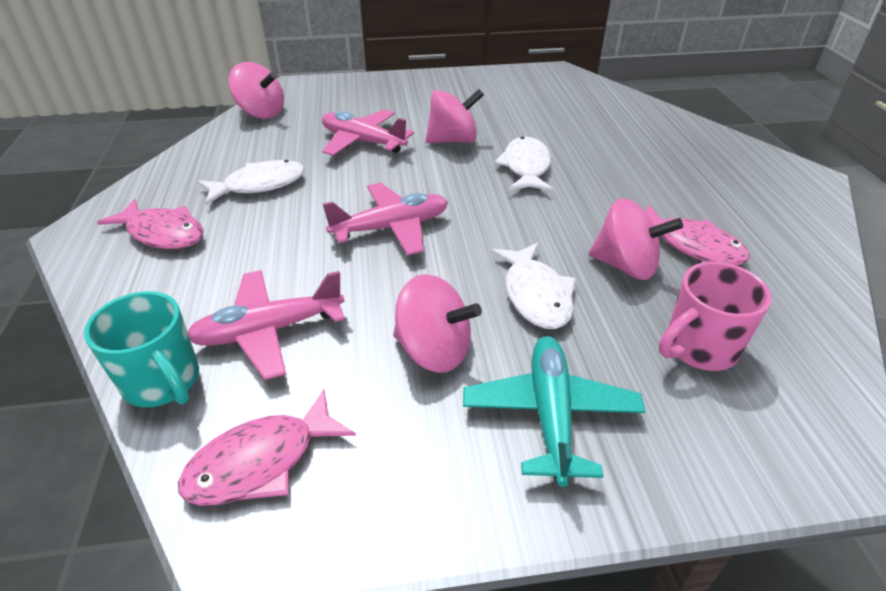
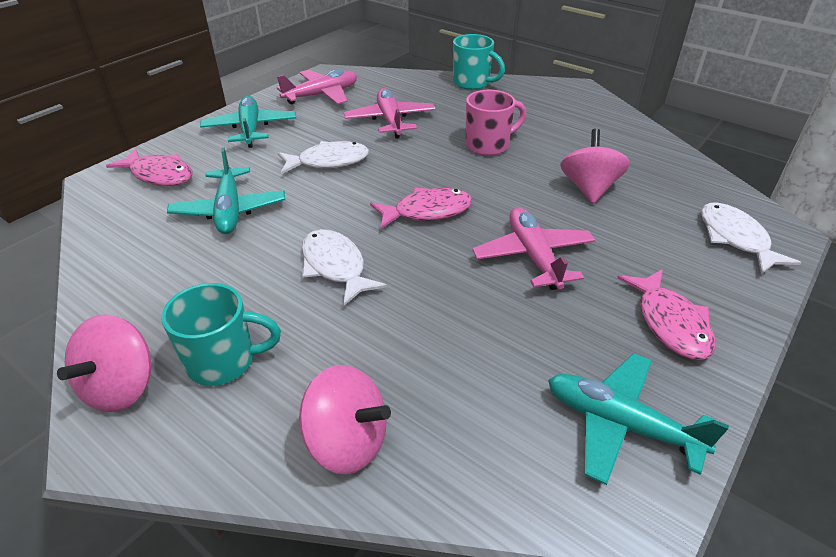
pink spinning top: 4 -> 3
turquoise mug: 1 -> 2
turquoise plane: 1 -> 3

